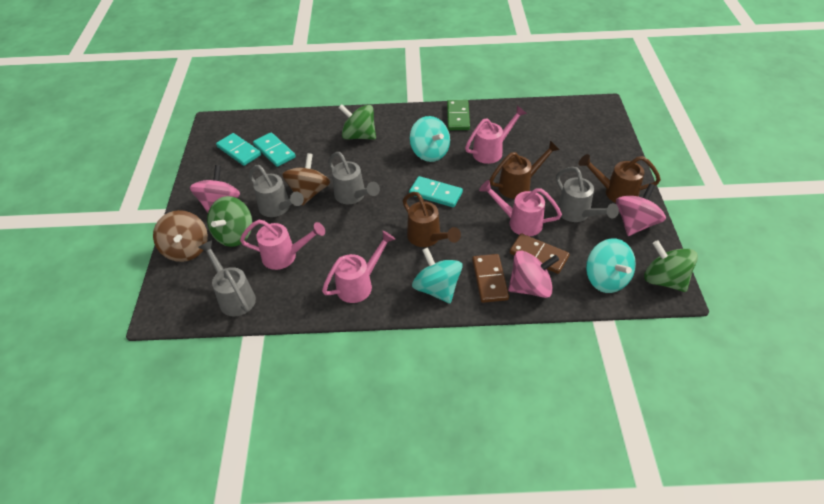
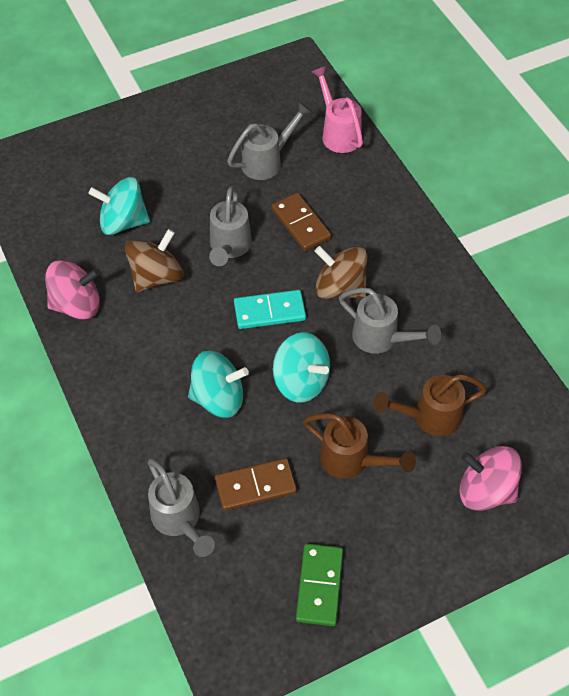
brown watering can: 3 -> 2
green spinning top: 3 -> 0
pink spinning top: 3 -> 2
pink watering can: 4 -> 1
turquoise domino: 3 -> 1

